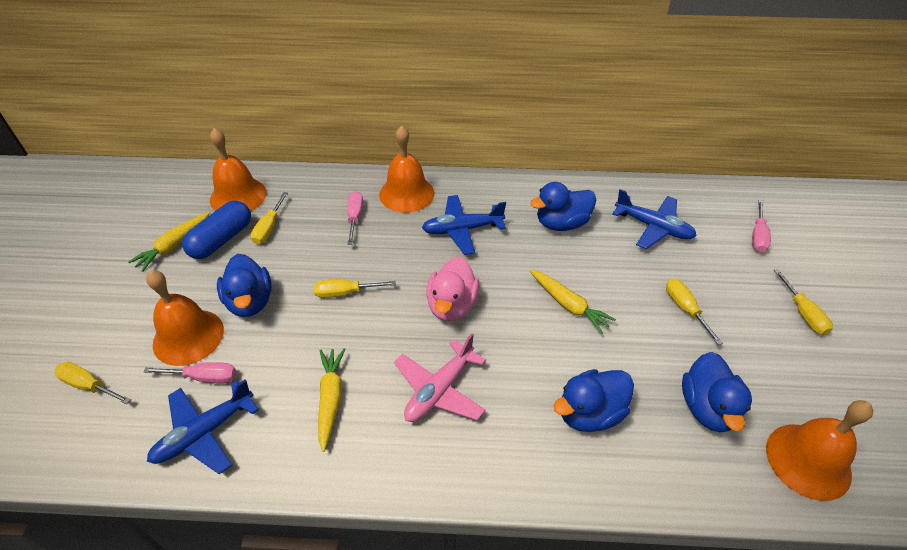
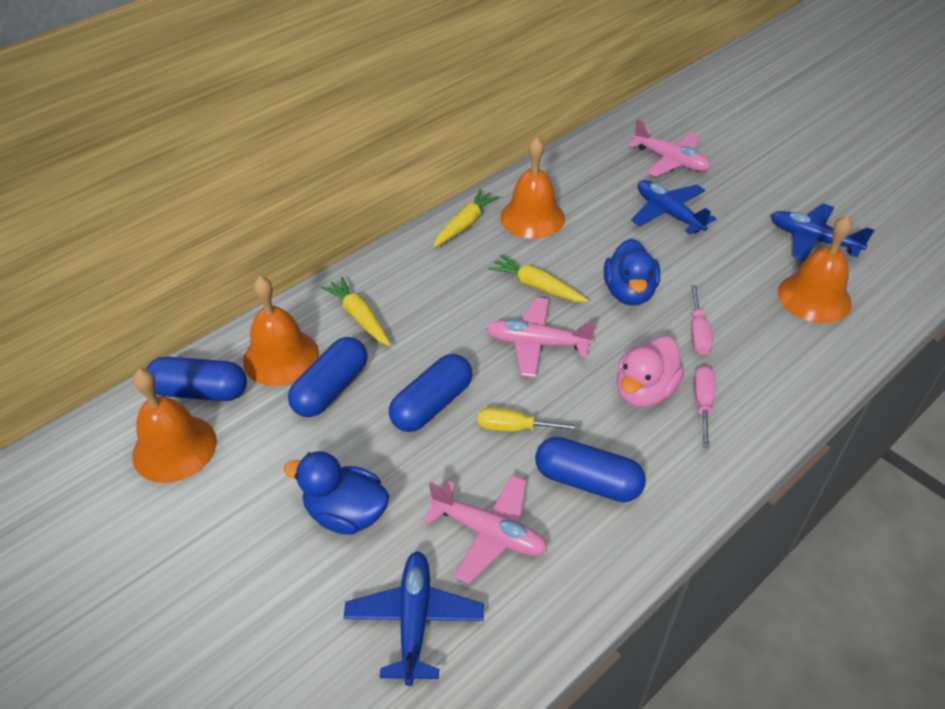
blue capsule: 1 -> 4
blue duck: 4 -> 2
pink plane: 1 -> 3
pink screwdriver: 3 -> 2
yellow screwdriver: 5 -> 1

